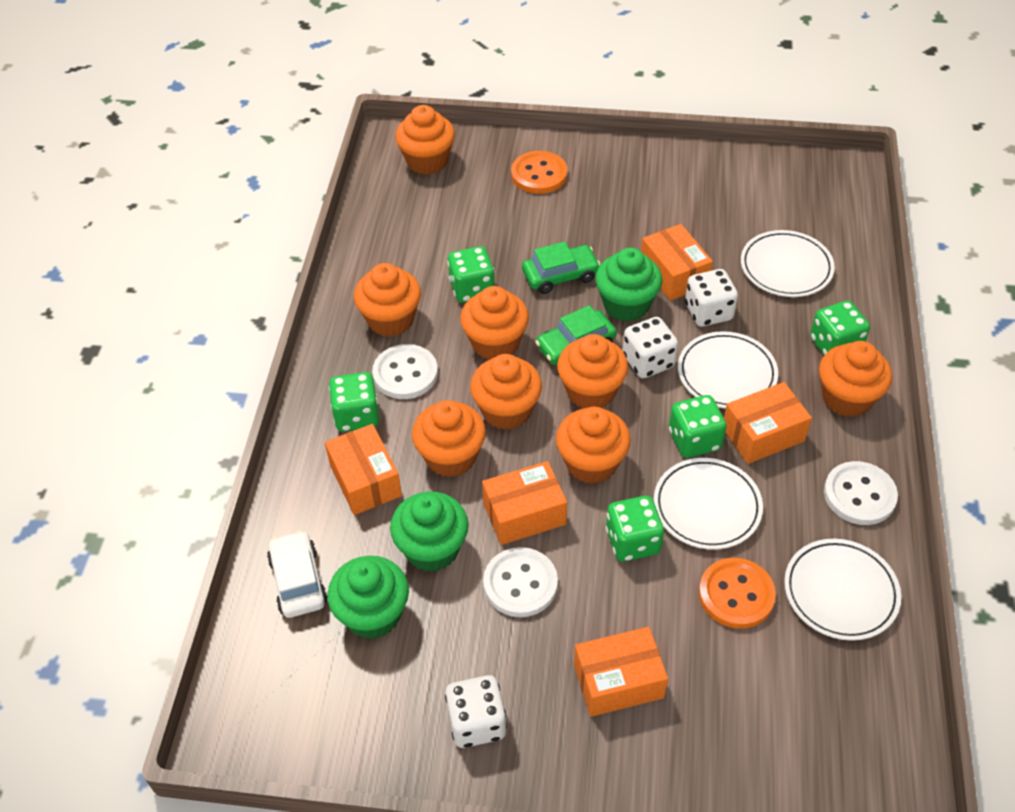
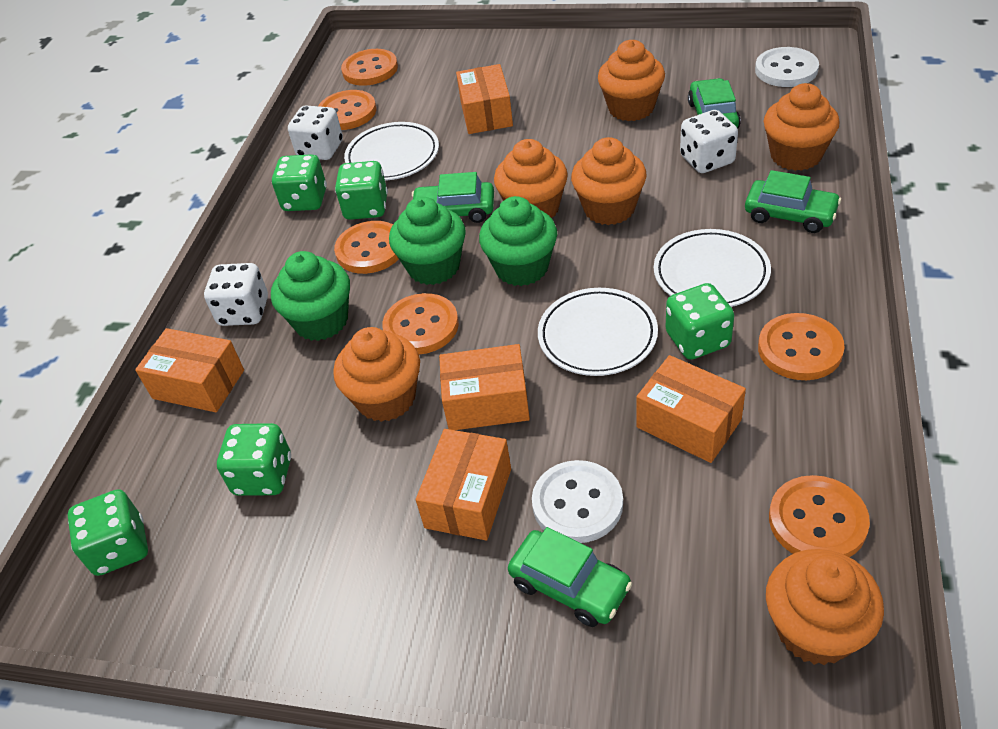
green car: 2 -> 4
orange button: 2 -> 6
orange cupcake: 8 -> 6
white button: 3 -> 2
white car: 1 -> 0
white plate: 4 -> 3

